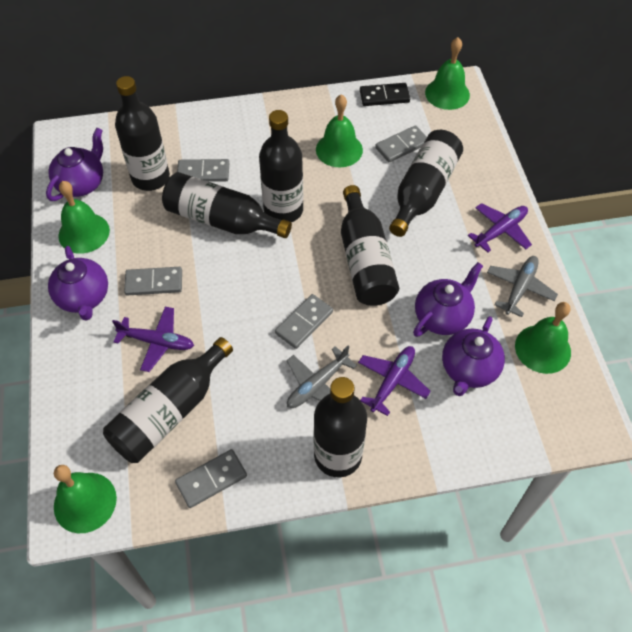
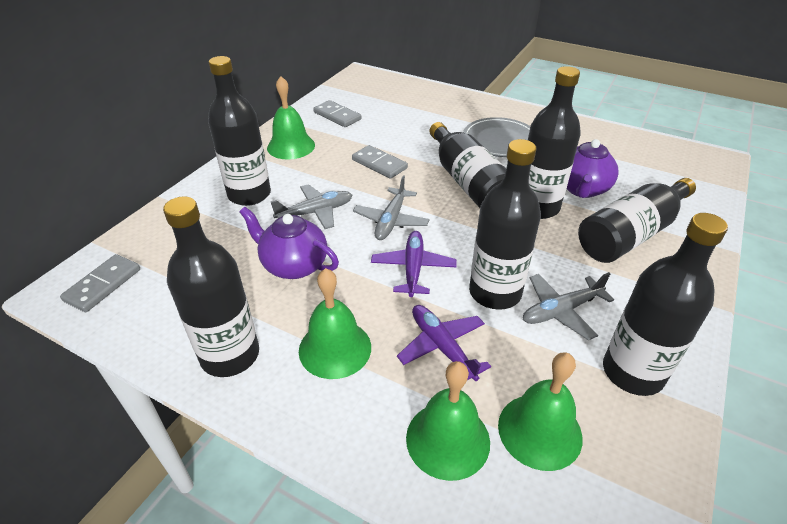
black domino: 1 -> 0
green bell: 5 -> 4
grey domino: 5 -> 3
grey plane: 2 -> 3
grey plate: 0 -> 1
purple plane: 3 -> 2
purple teapot: 4 -> 2

